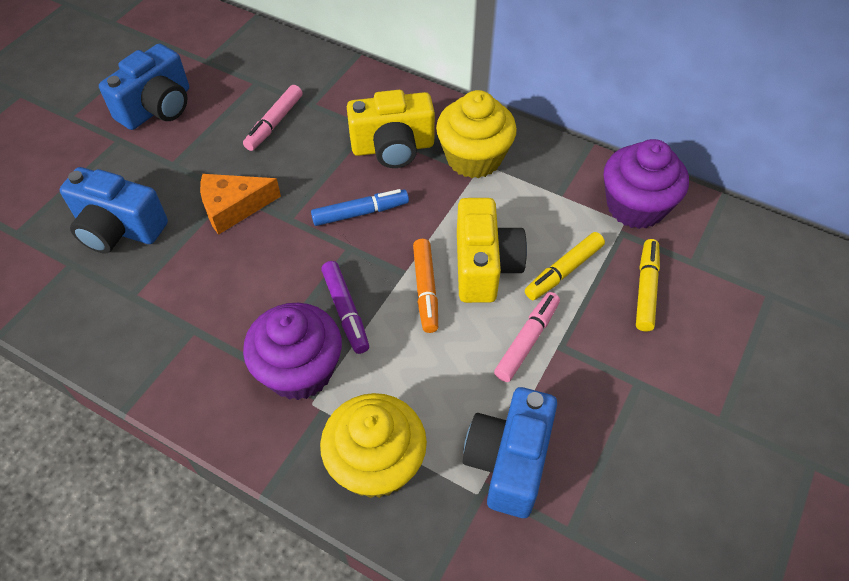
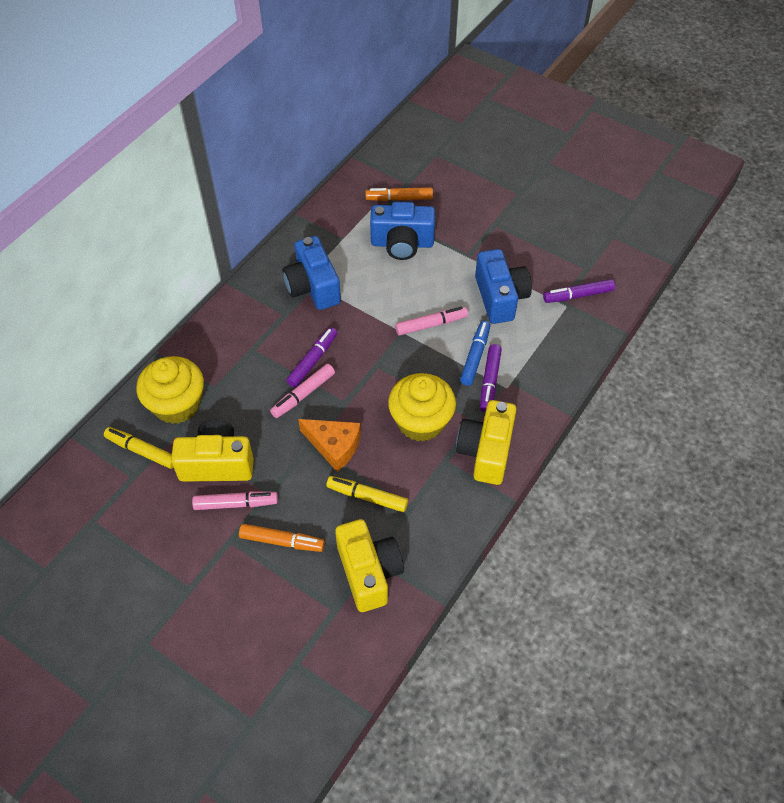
orange marker: 1 -> 2
pink marker: 2 -> 3
purple cupcake: 2 -> 0
purple marker: 1 -> 3
yellow camera: 2 -> 3

